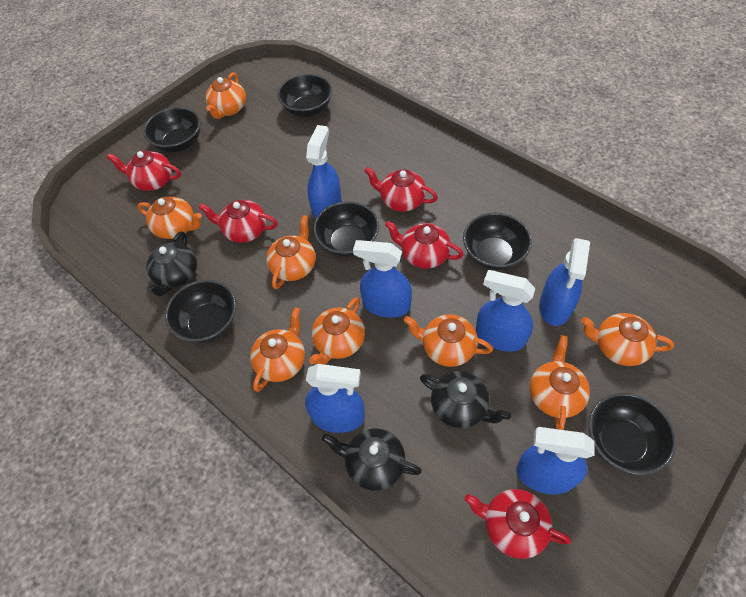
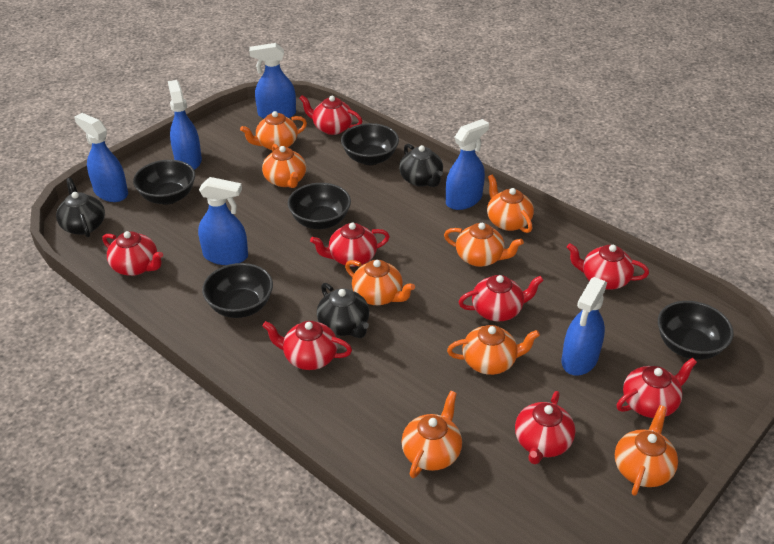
black bowl: 6 -> 5
red teapot: 5 -> 8

